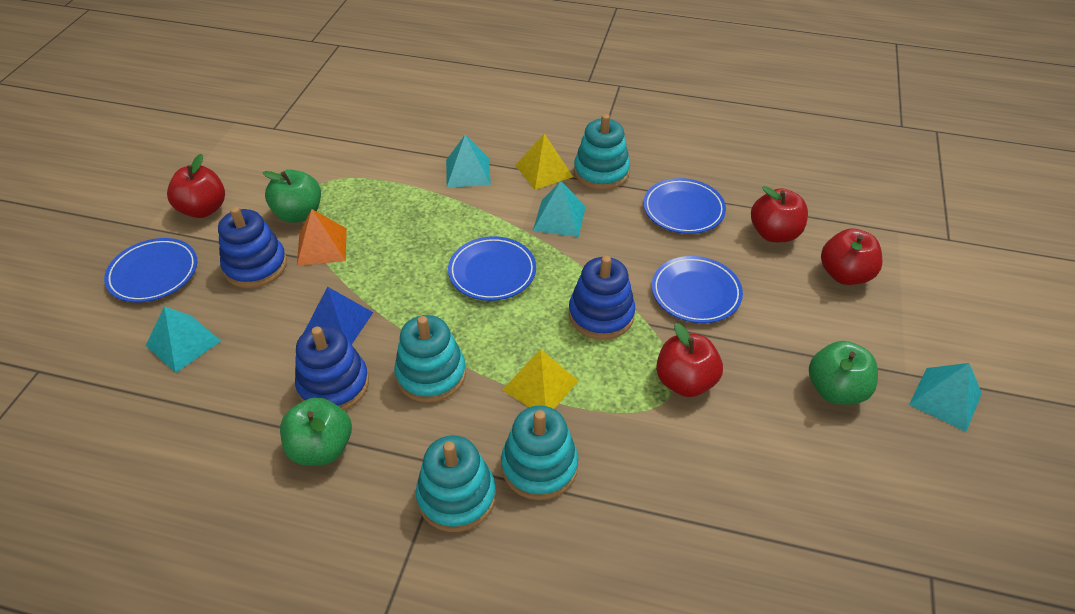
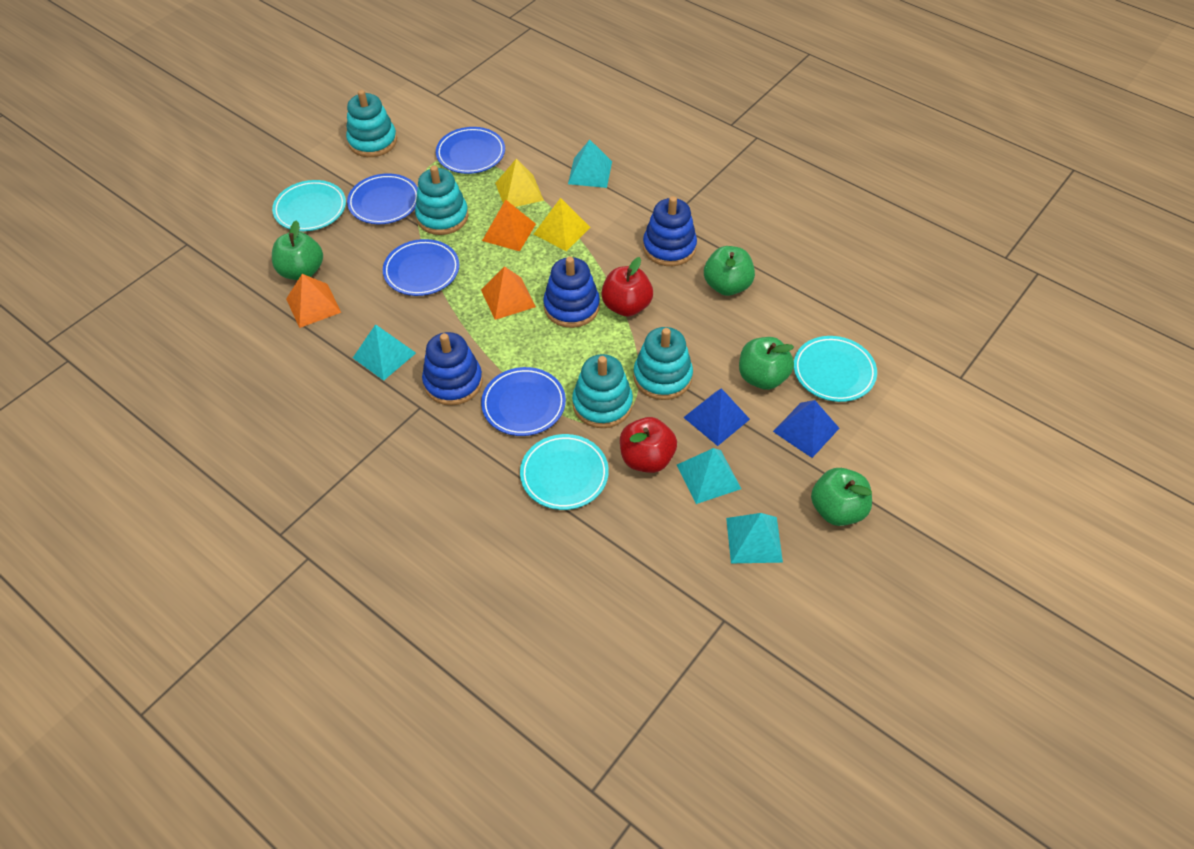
blue pyramid: 1 -> 2
green apple: 3 -> 4
orange pyramid: 1 -> 3
red apple: 4 -> 2
turquoise plate: 0 -> 3

